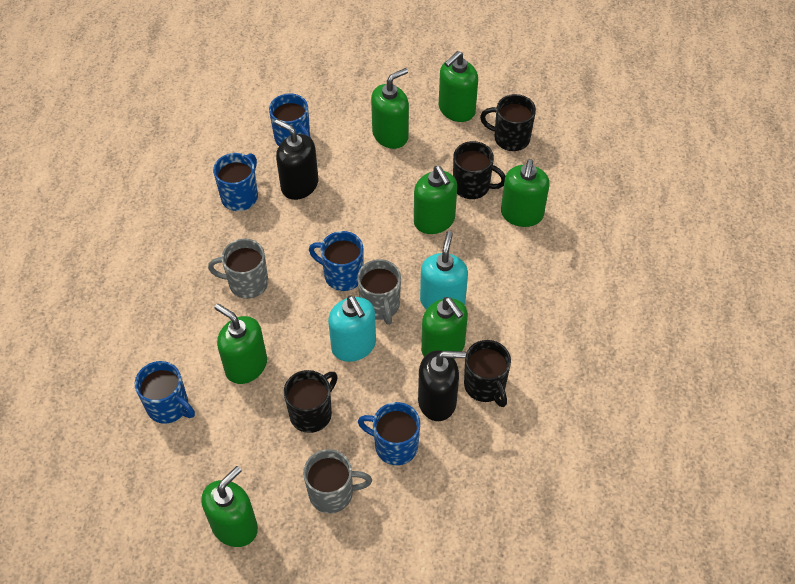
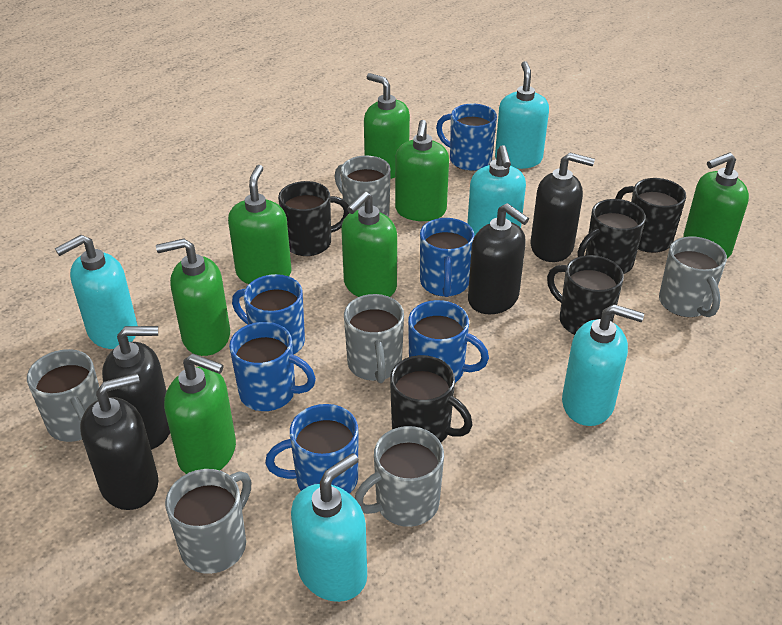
black mug: 4 -> 5
black soap dispenser: 2 -> 4
blue mug: 5 -> 6
grey mug: 3 -> 6
turquoise soap dispenser: 2 -> 5

